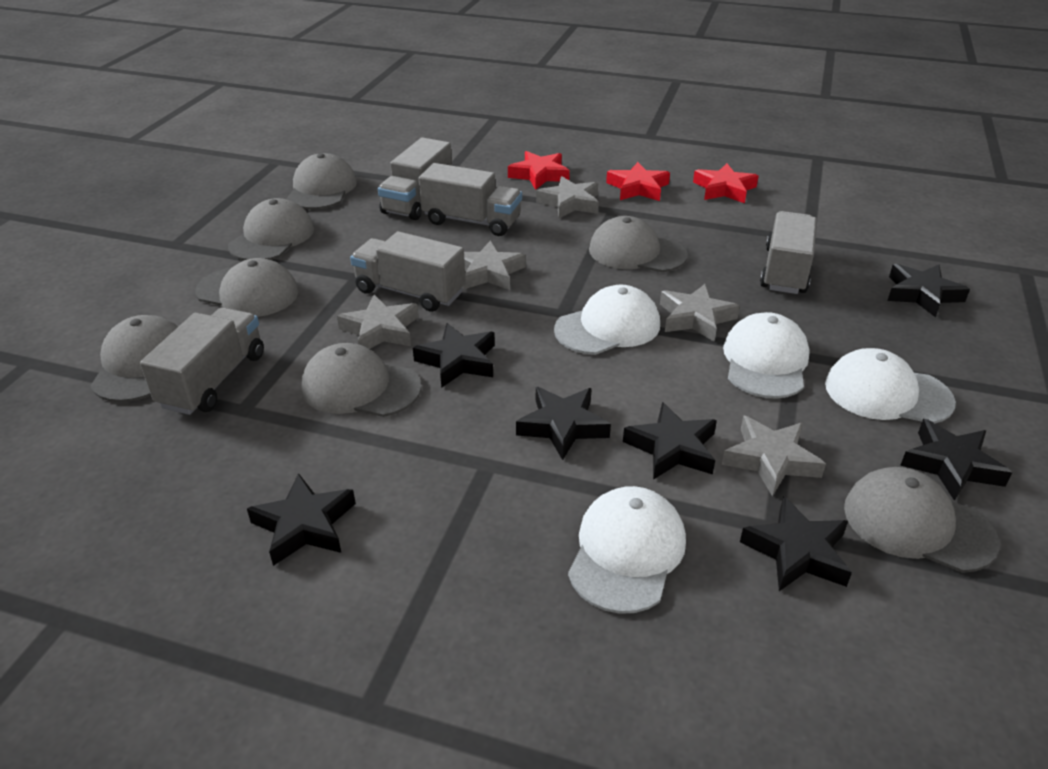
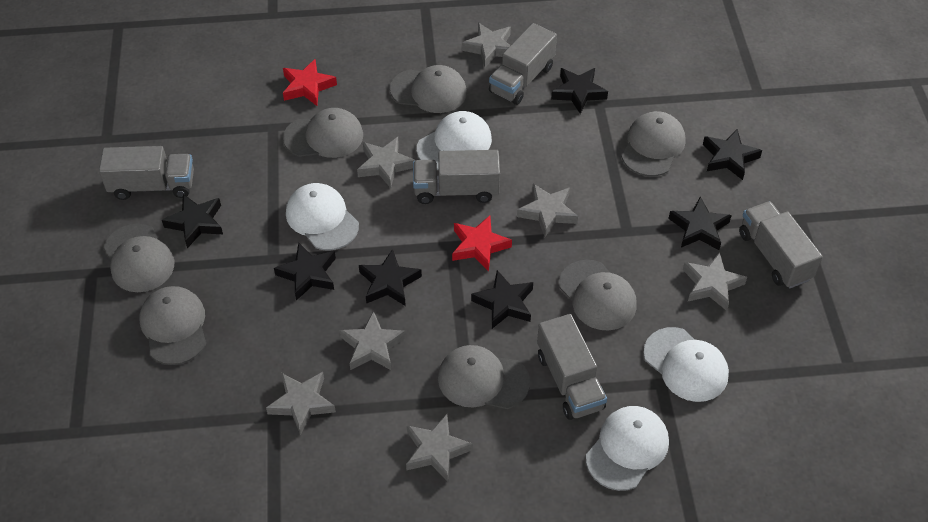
grey star: 5 -> 7
red star: 3 -> 2

